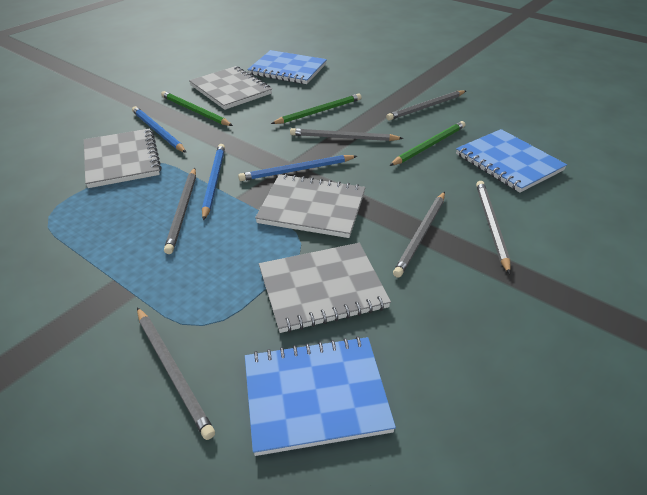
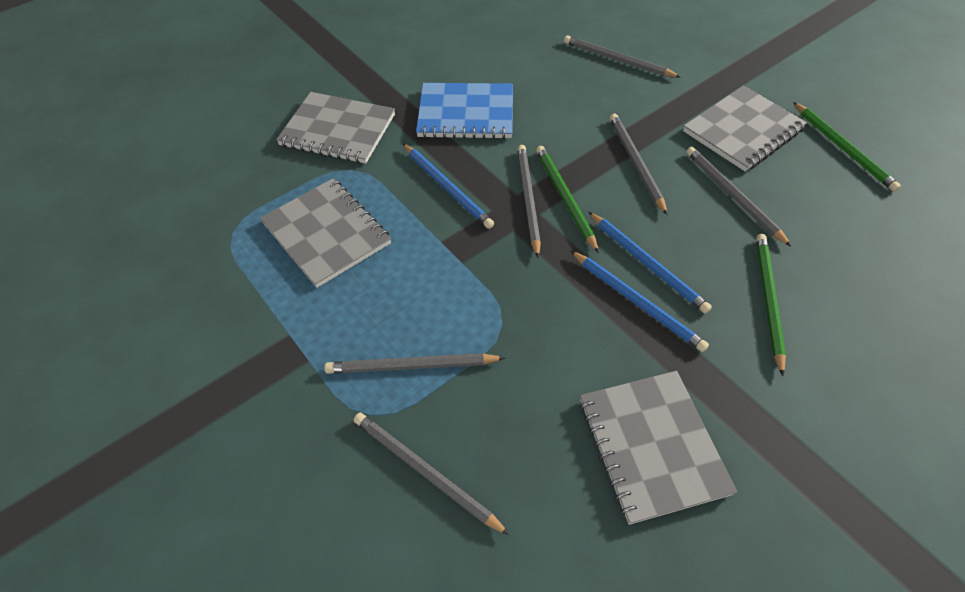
blue notebook: 3 -> 1

